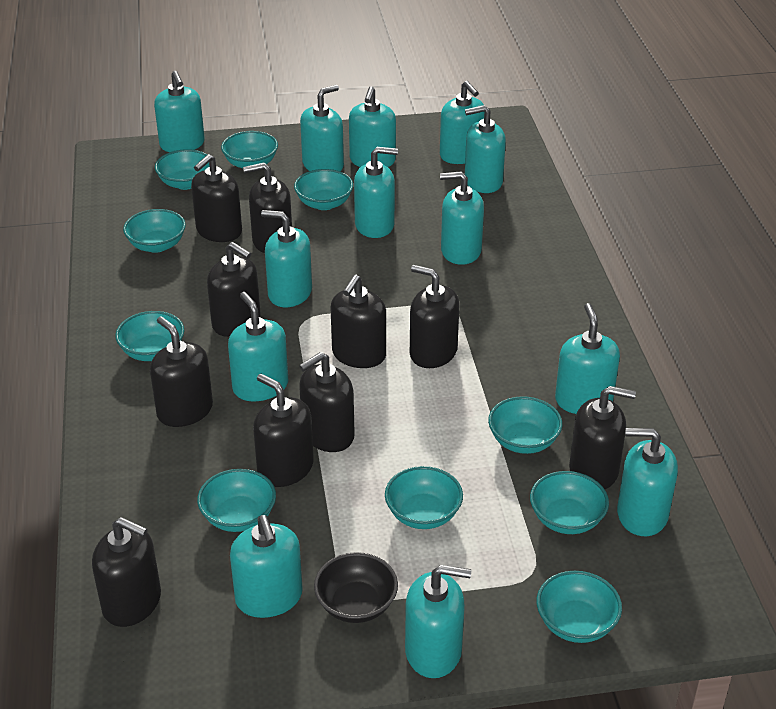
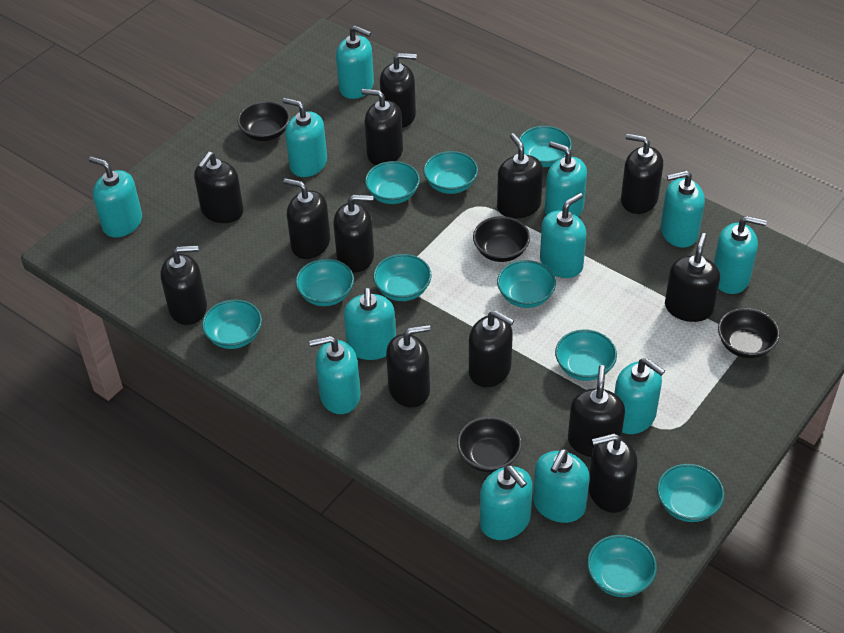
black bowl: 1 -> 4
black soap dispenser: 10 -> 13
turquoise soap dispenser: 13 -> 12

